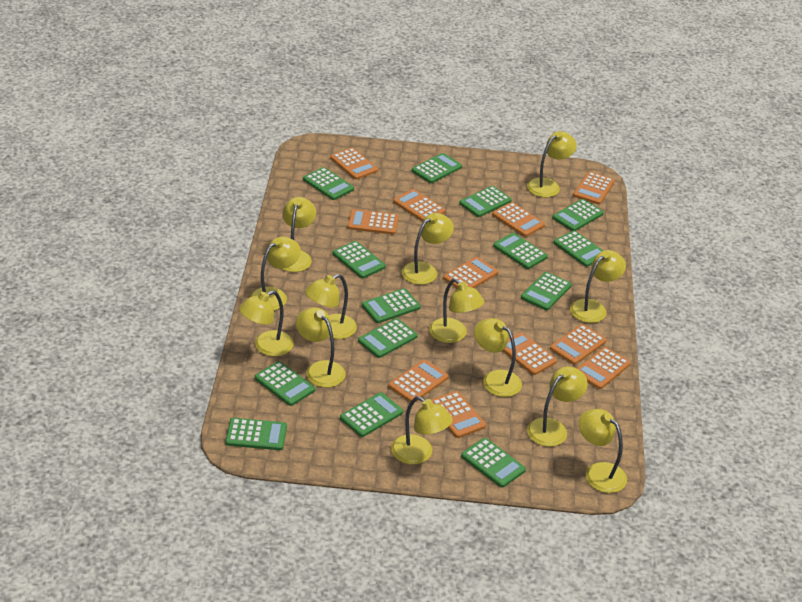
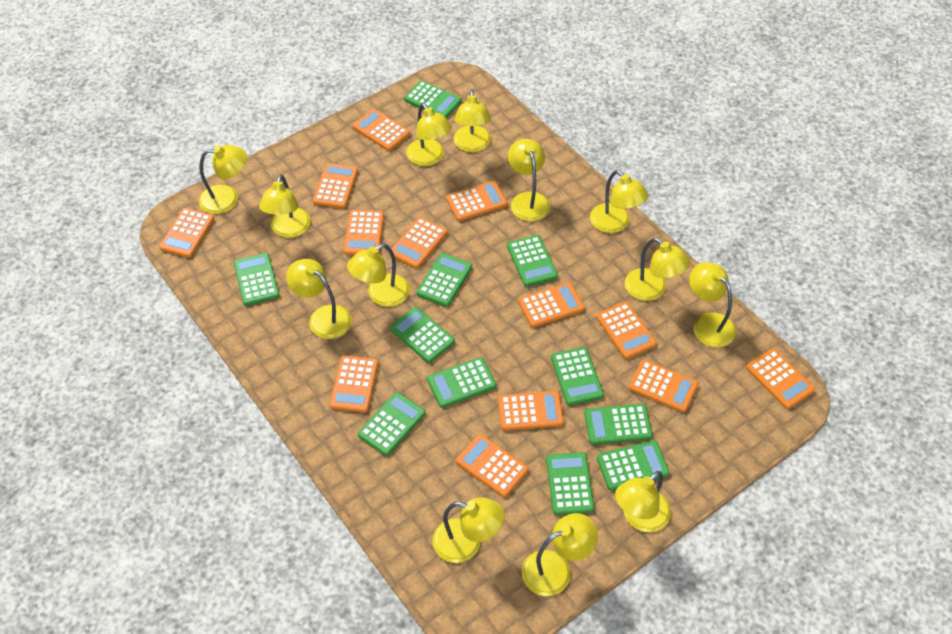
green calculator: 14 -> 11
orange calculator: 11 -> 13

